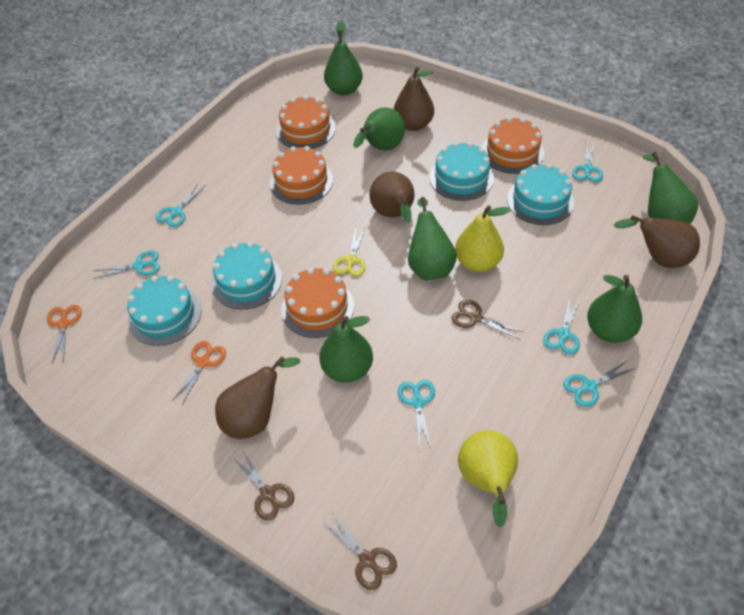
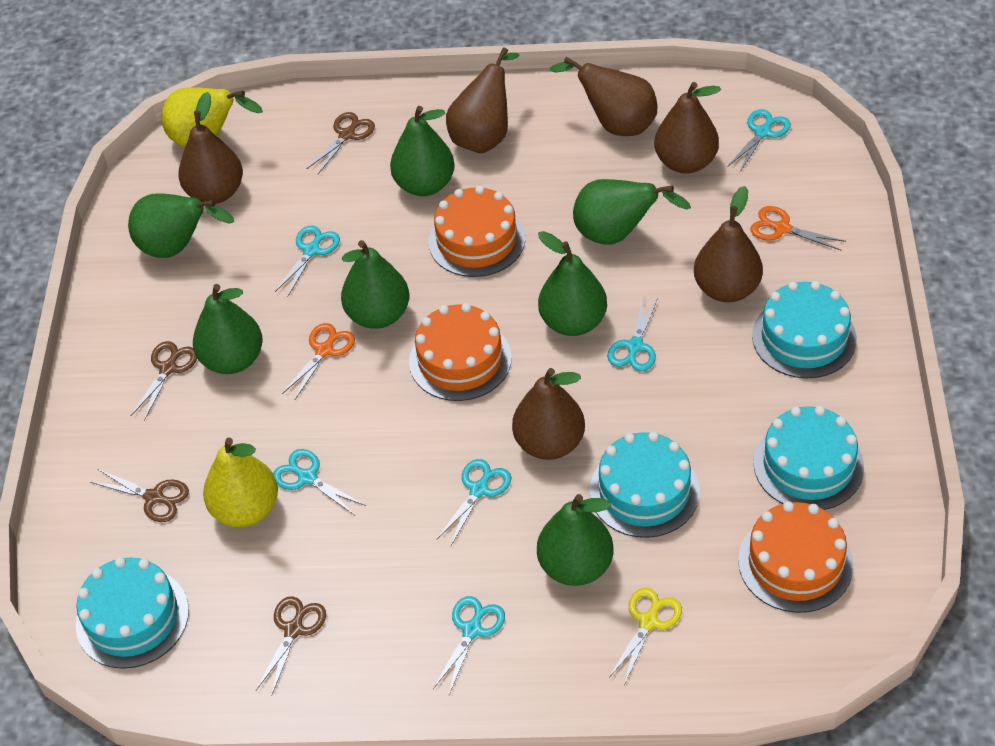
brown pear: 4 -> 6
brown scissors: 3 -> 4
green pear: 6 -> 7
orange cake: 4 -> 3

